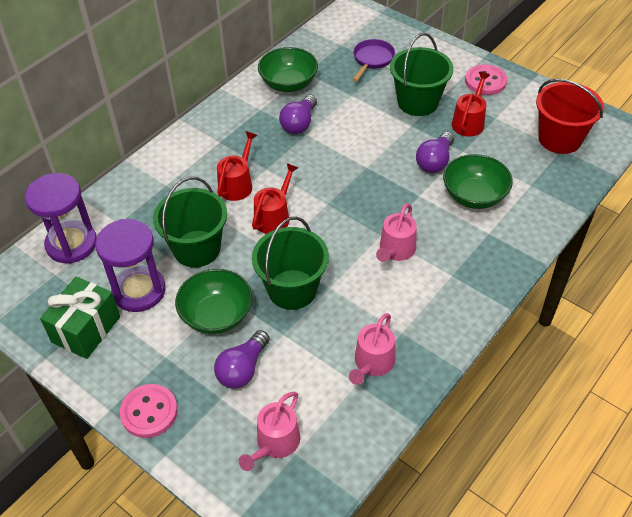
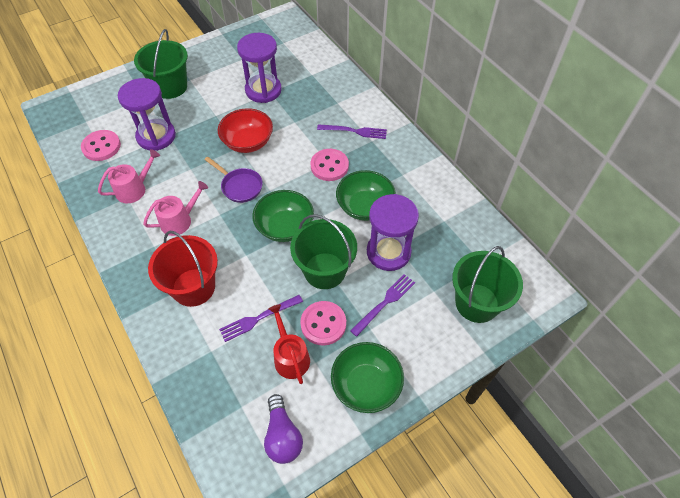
green gift: 1 -> 0
pink button: 2 -> 3
pink watering can: 3 -> 2
purple fork: 0 -> 3
purple hourglass: 2 -> 3
purple light bulb: 3 -> 1
red bowl: 0 -> 1
red watering can: 3 -> 1

